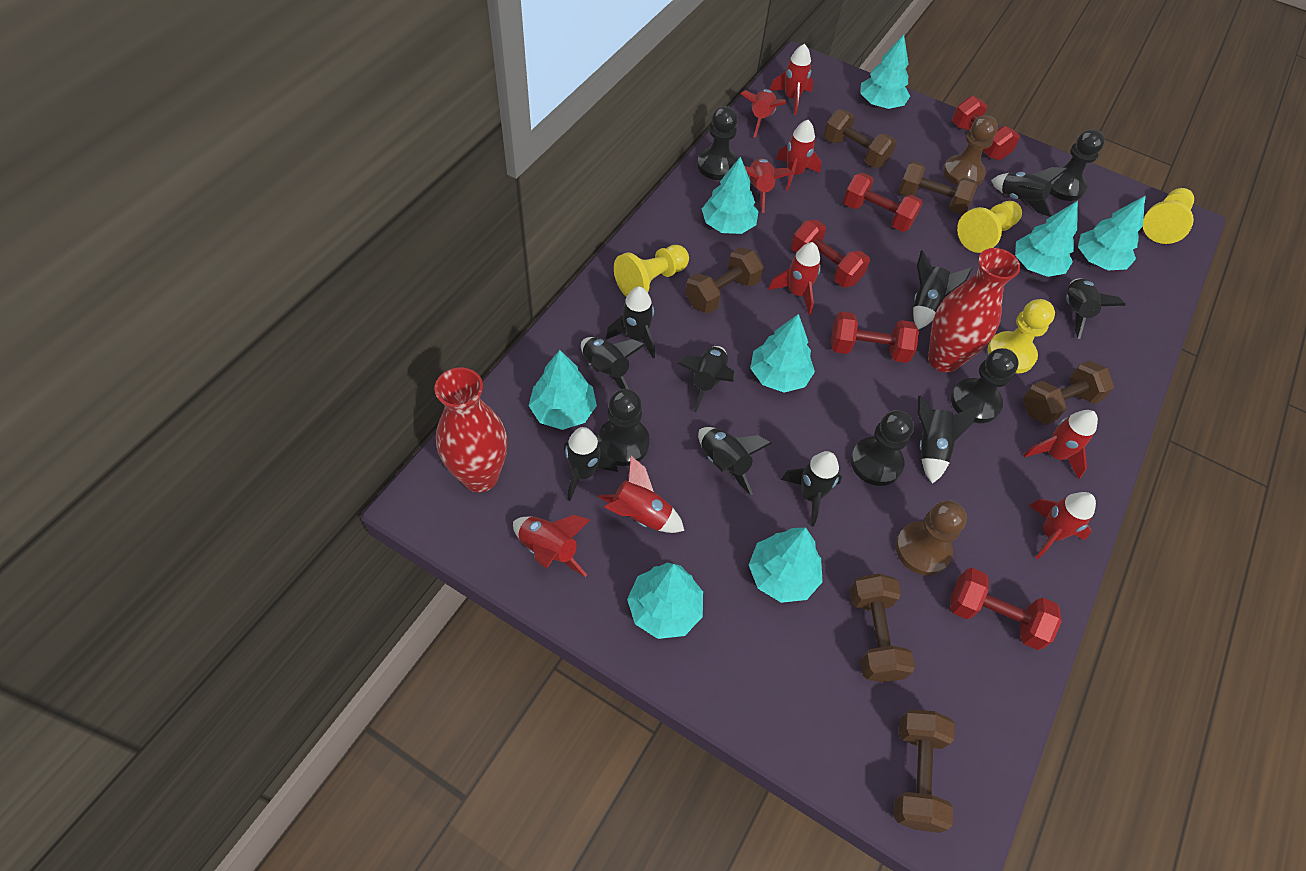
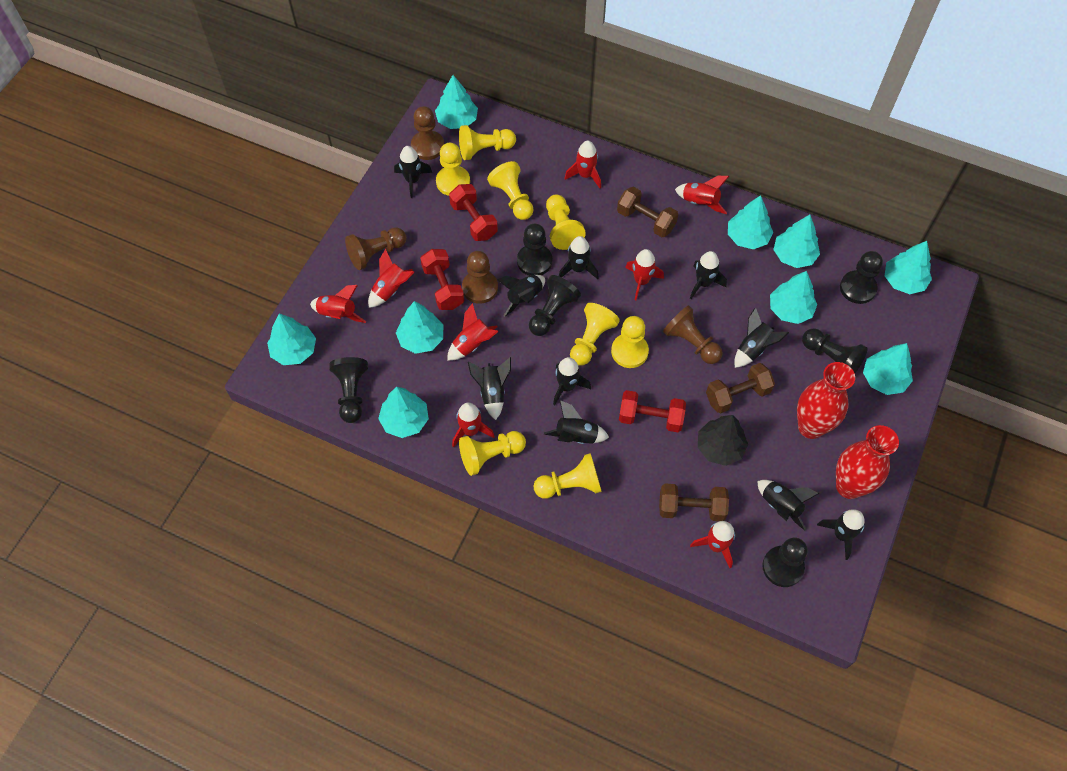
black pawn: 5 -> 6
black tree: 0 -> 1
brown dumbbell: 6 -> 3
brown pawn: 2 -> 4
red dumbbell: 5 -> 3
red rocket: 9 -> 8
turquoise tree: 8 -> 9
yellow pawn: 4 -> 8

